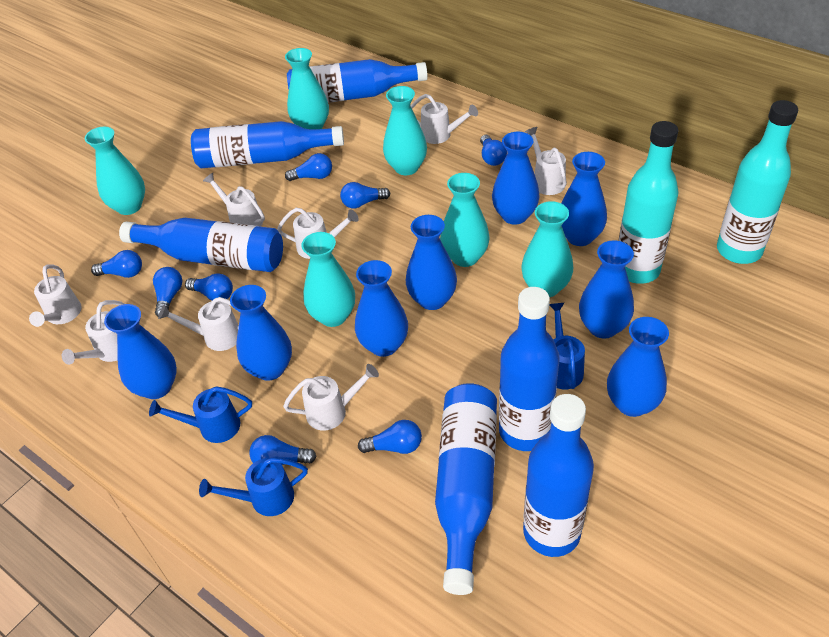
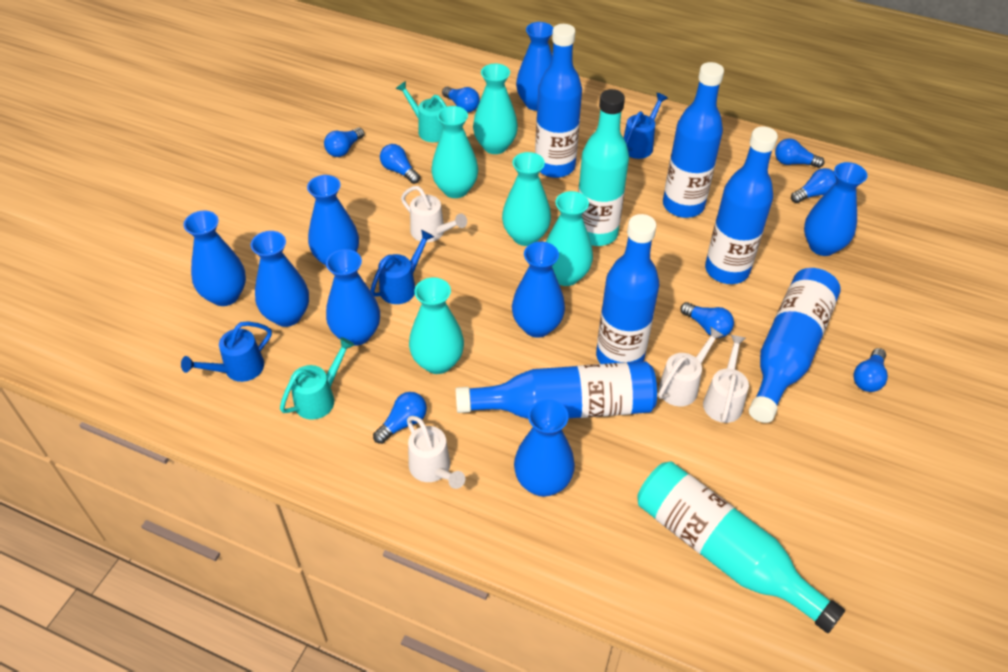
turquoise vase: 6 -> 5
turquoise watering can: 0 -> 2
white watering can: 8 -> 4

